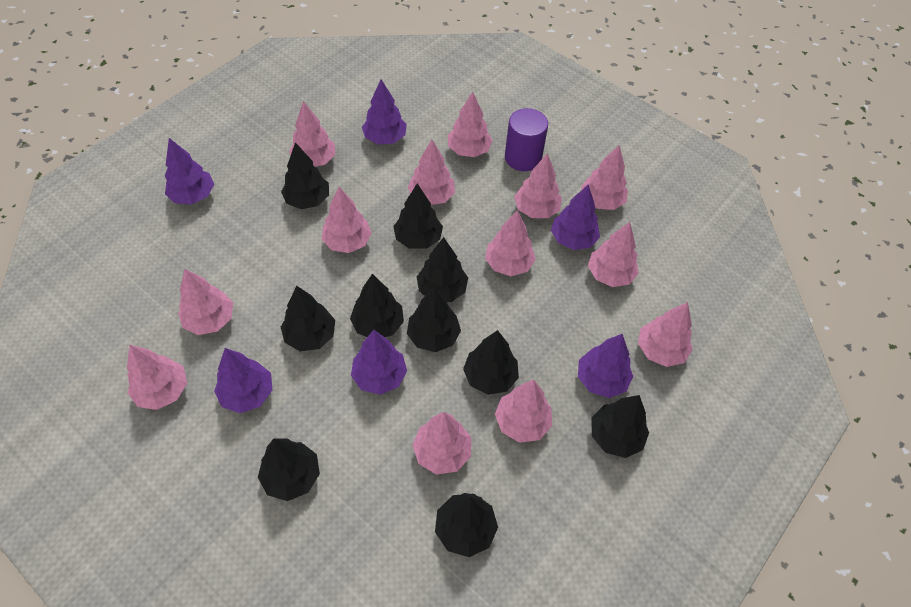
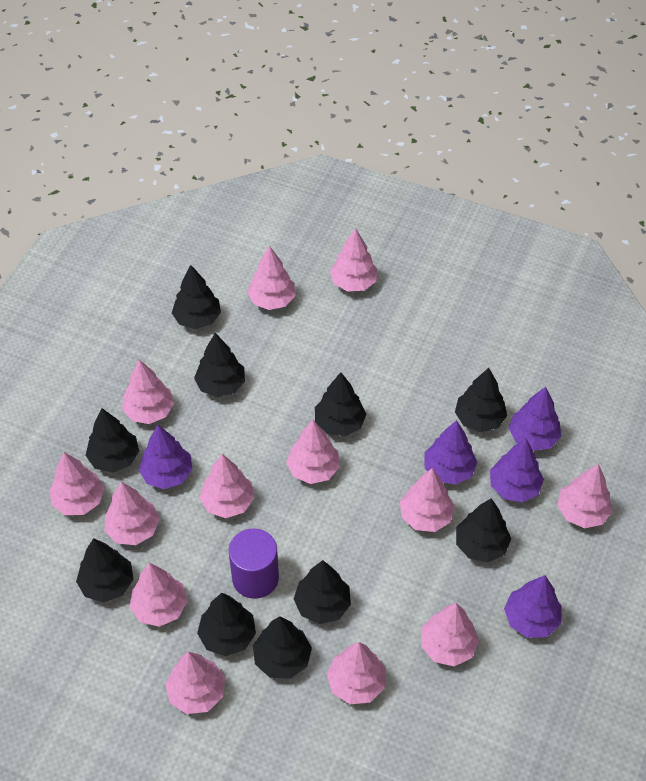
purple tree: 6 -> 5

